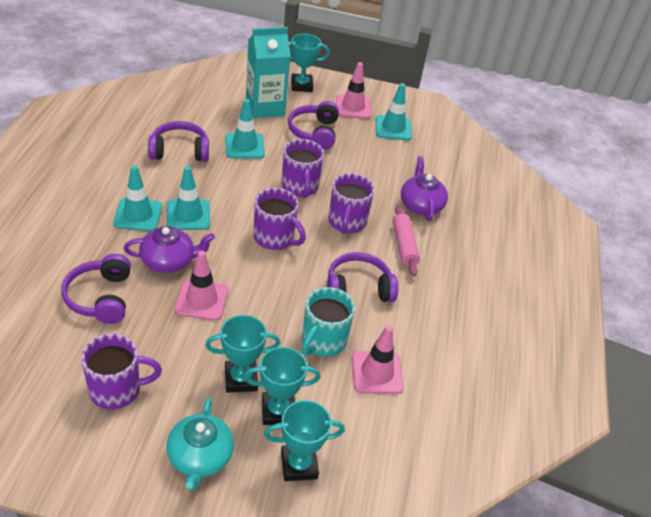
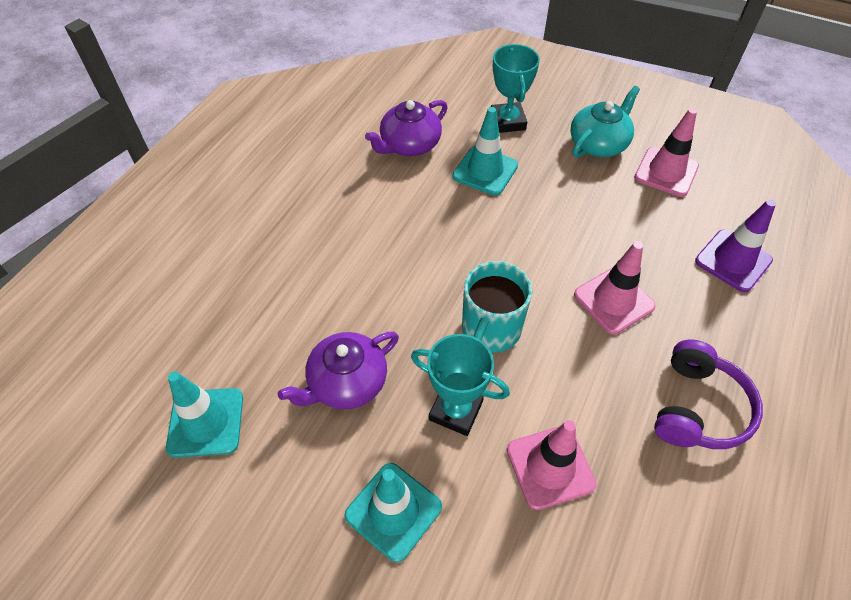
pink rolling pin: 1 -> 0
purple headphones: 4 -> 1
purple mug: 4 -> 0
purple traffic cone: 0 -> 1
turquoise carton: 1 -> 0
turquoise traffic cone: 4 -> 3
turquoise trophy: 4 -> 2

